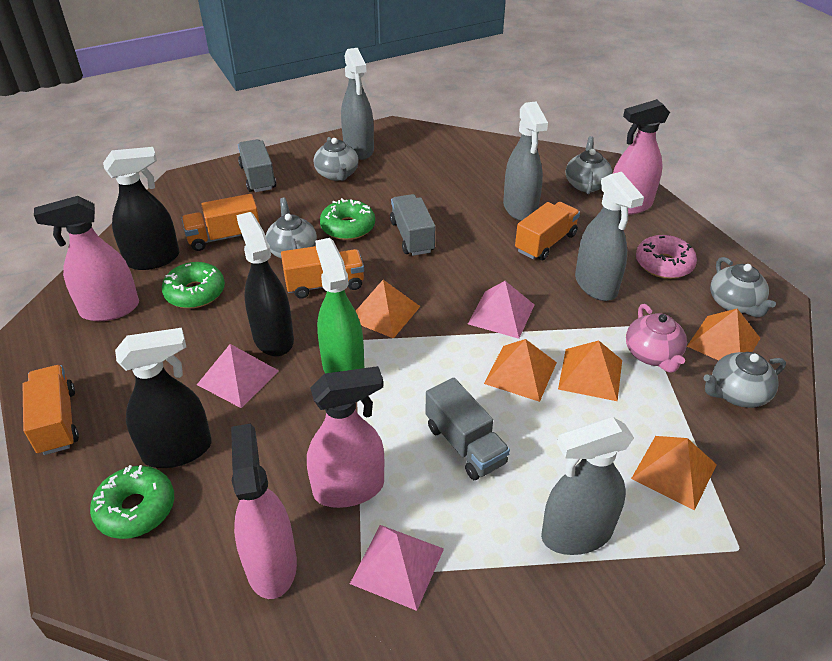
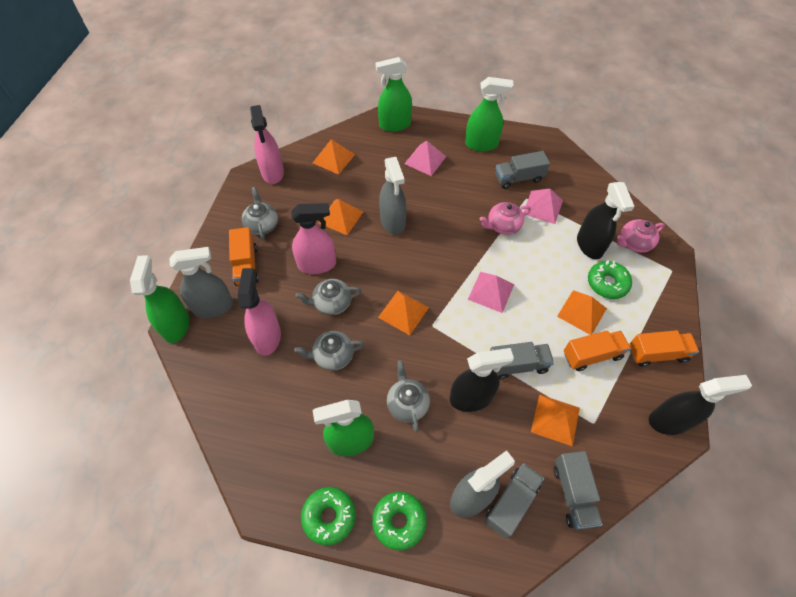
green spray bottle: 1 -> 4
grey spray bottle: 4 -> 3
grey teapot: 5 -> 4
grey truck: 3 -> 4
orange truck: 4 -> 3
pink donut: 1 -> 0
pink spray bottle: 4 -> 3
pink teapot: 1 -> 2

